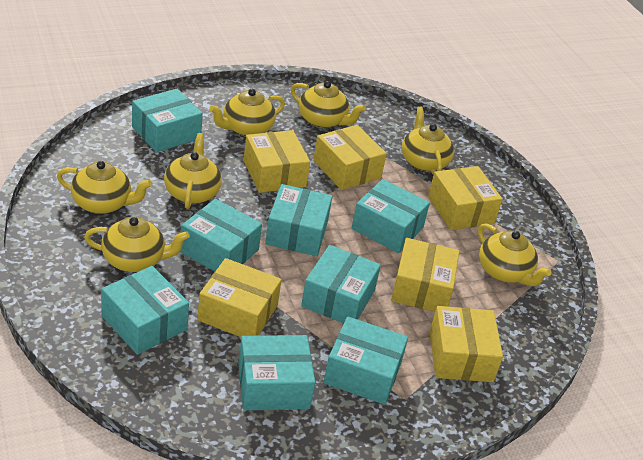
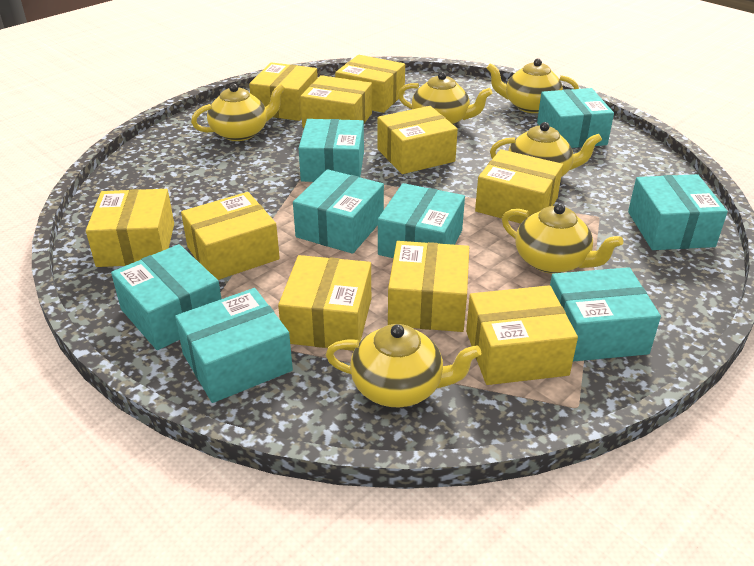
yellow box: 6 -> 10
yellow teapot: 7 -> 6

